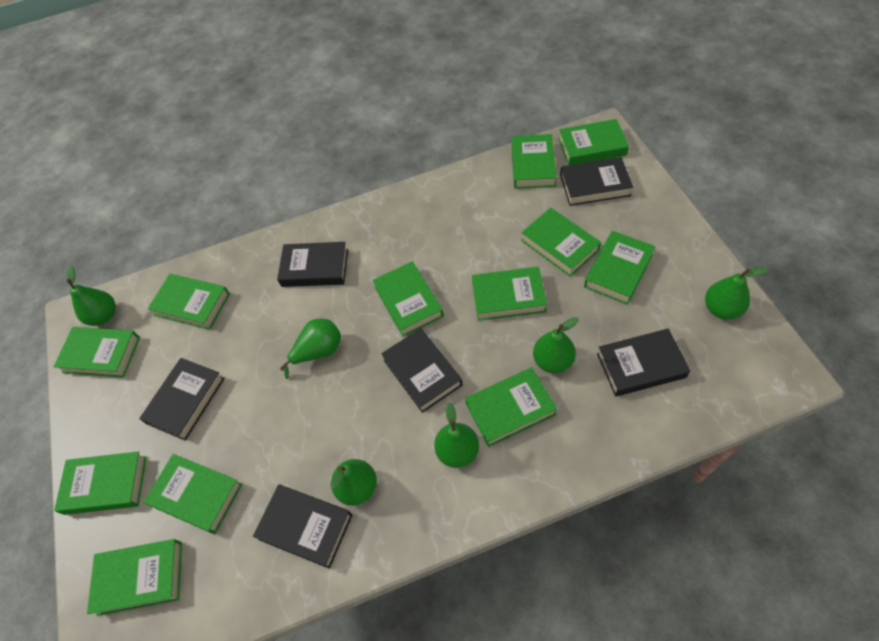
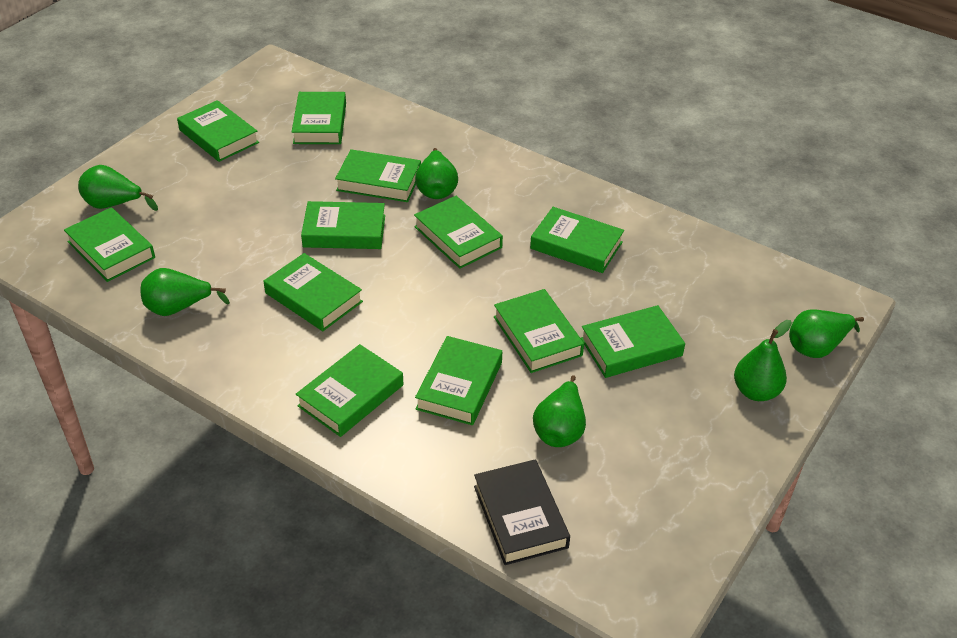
black book: 6 -> 1

